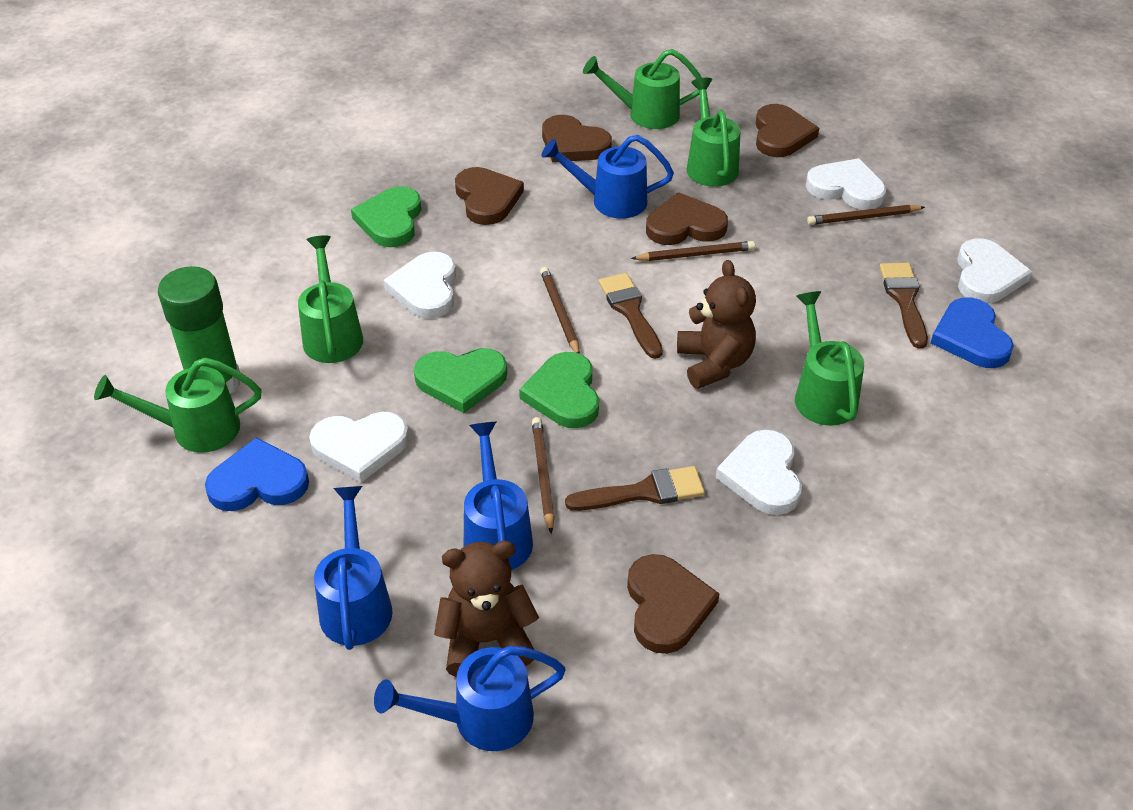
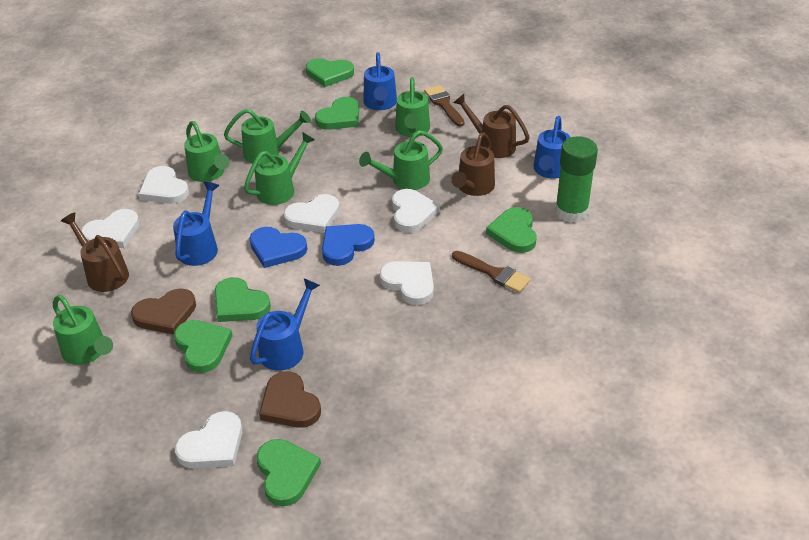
brown brush: 3 -> 2
brown heart: 5 -> 2
brown pencil: 4 -> 0
brown teddy bear: 2 -> 0
brown watering can: 0 -> 3
green heart: 3 -> 6
green watering can: 5 -> 6
white heart: 5 -> 6

